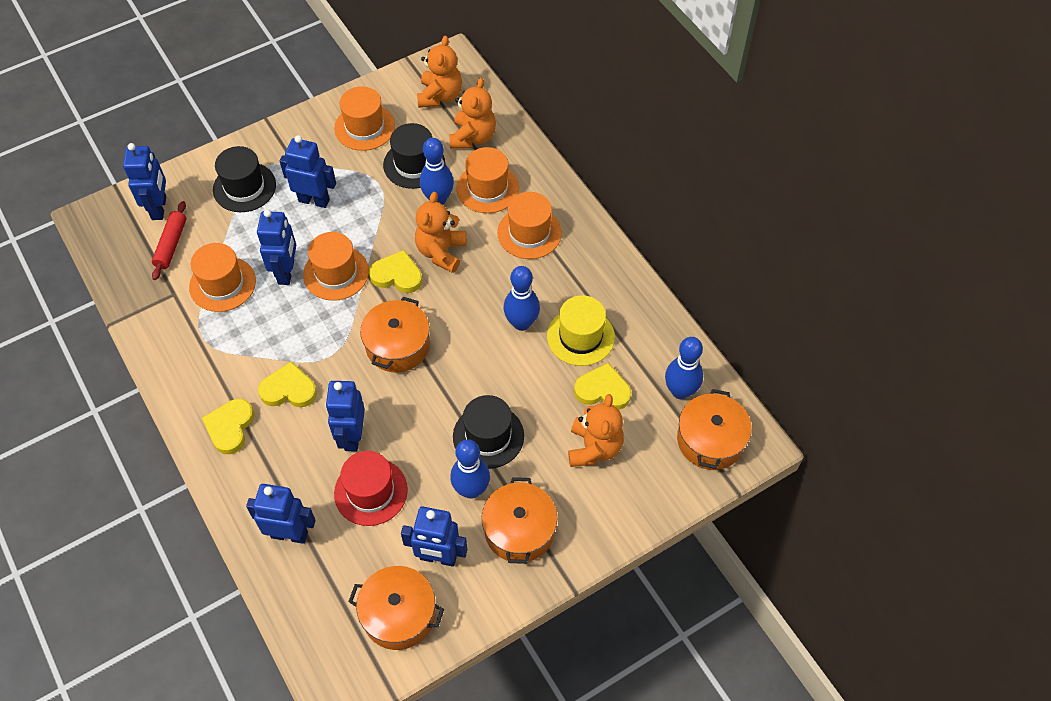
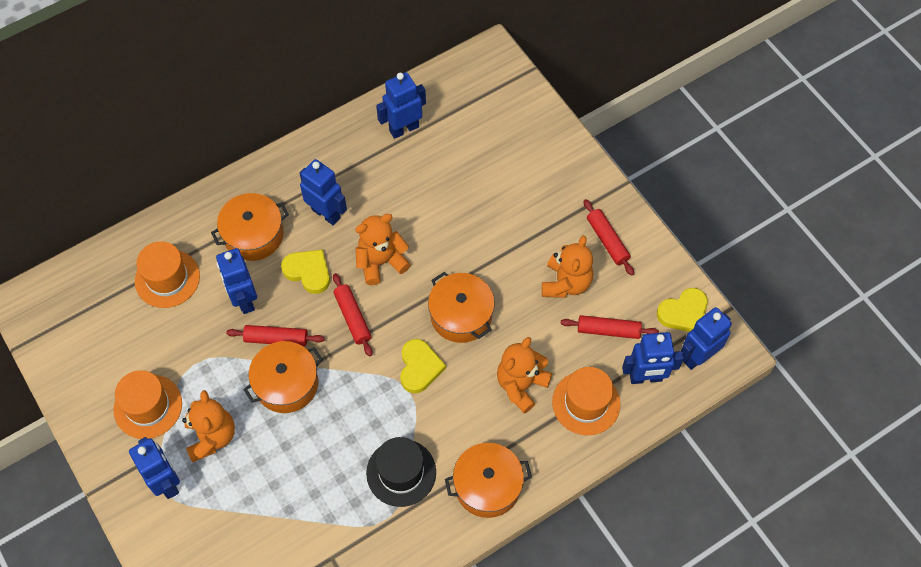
black hat: 3 -> 1
blue bowling pin: 4 -> 0
orange hat: 5 -> 3
red hat: 1 -> 0
red rolling pin: 1 -> 4
yellow hat: 1 -> 0
yellow heart: 4 -> 3

